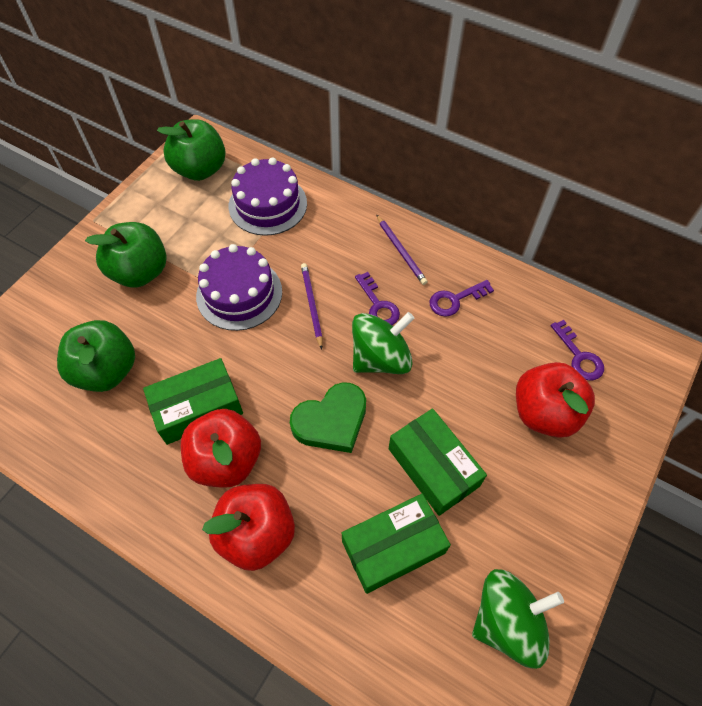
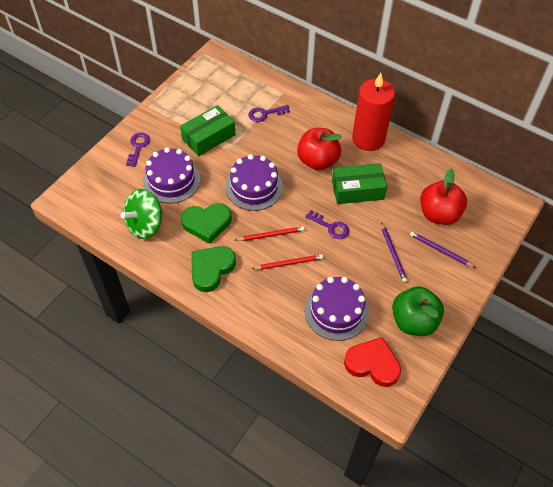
green apple: 3 -> 1
green box: 3 -> 2
green heart: 1 -> 2
green spinning top: 2 -> 1
purple cake: 2 -> 3
red apple: 3 -> 2
red candle: 0 -> 1
red heart: 0 -> 1
red pencil: 0 -> 2

